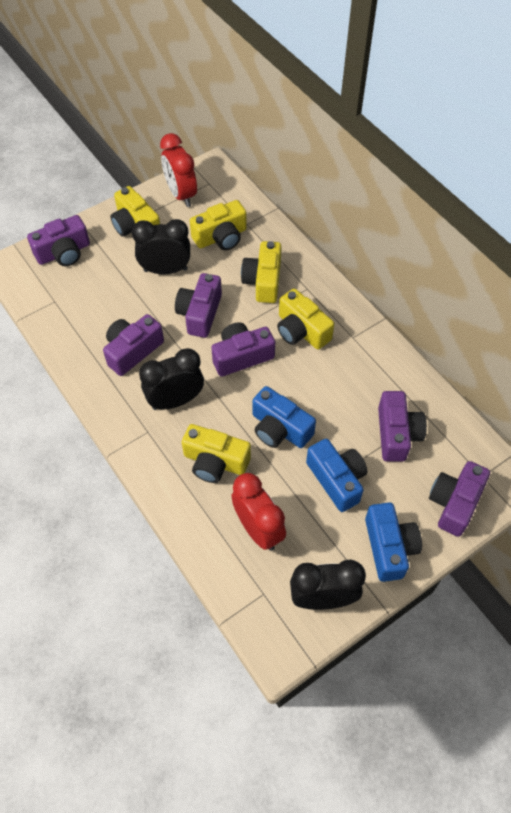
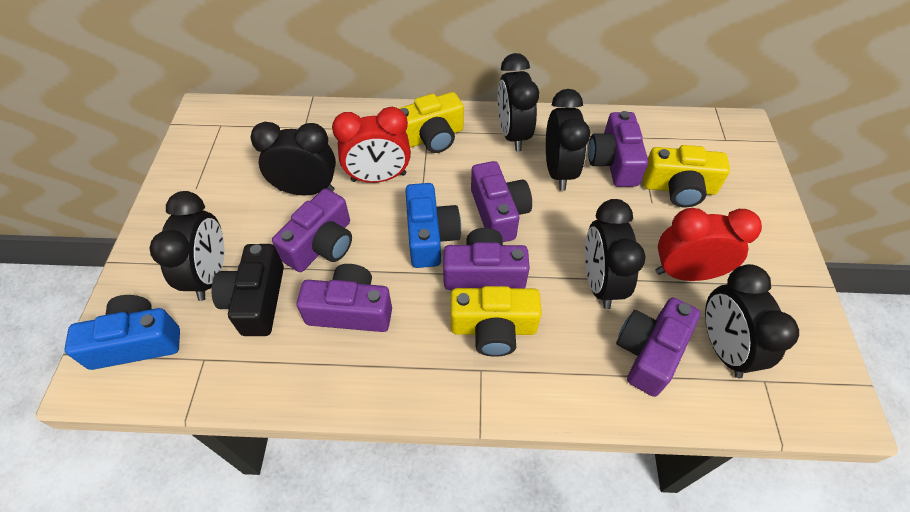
black camera: 0 -> 1
black clock: 3 -> 6
blue camera: 3 -> 2
yellow camera: 5 -> 3

